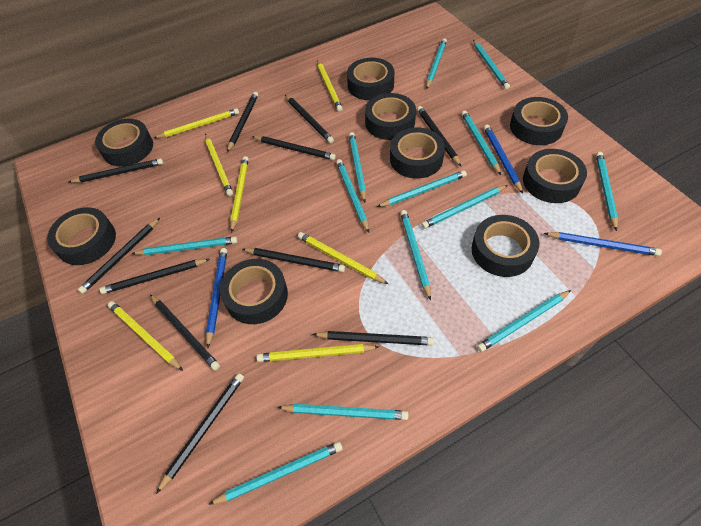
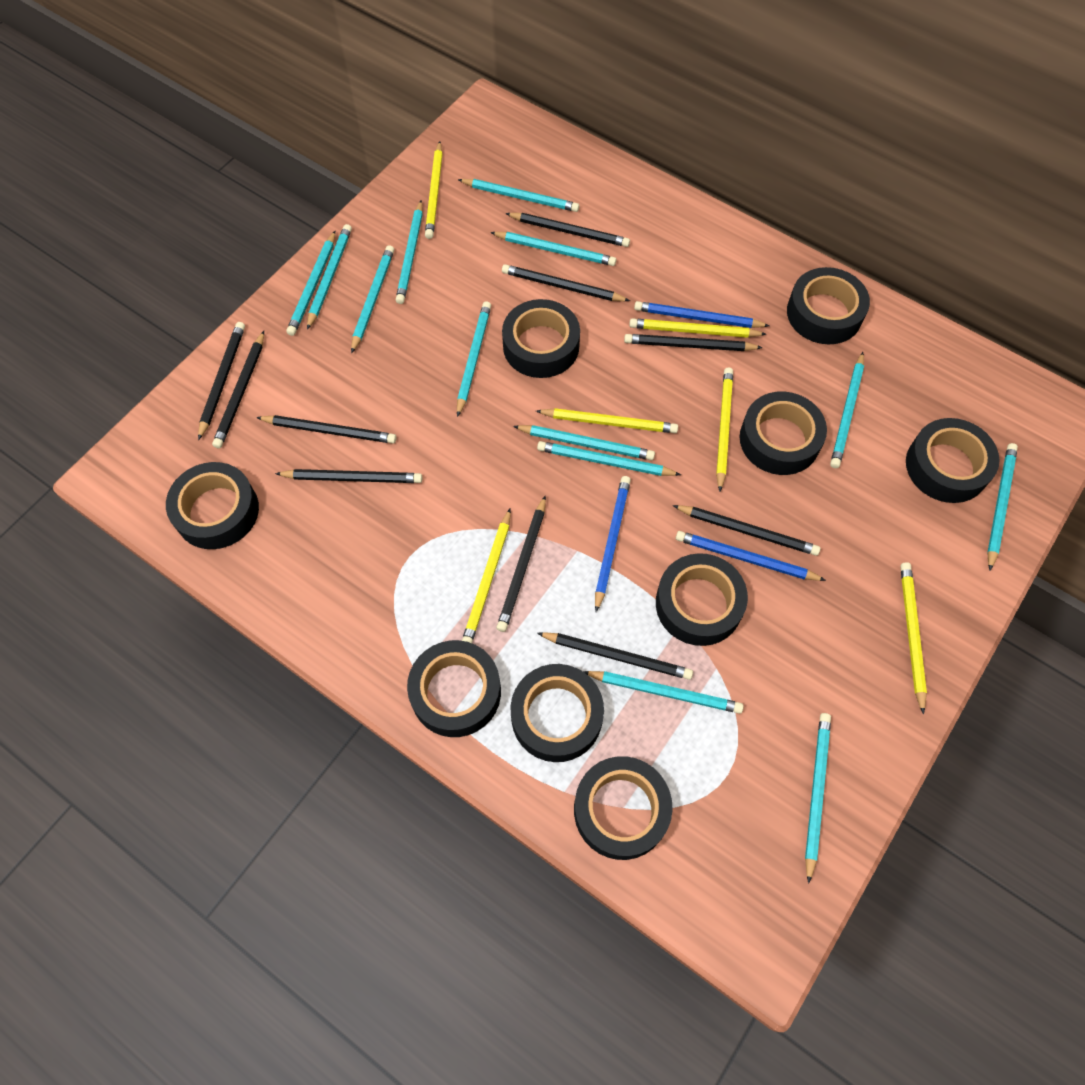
black pencil: 11 -> 10
yellow pencil: 7 -> 6

